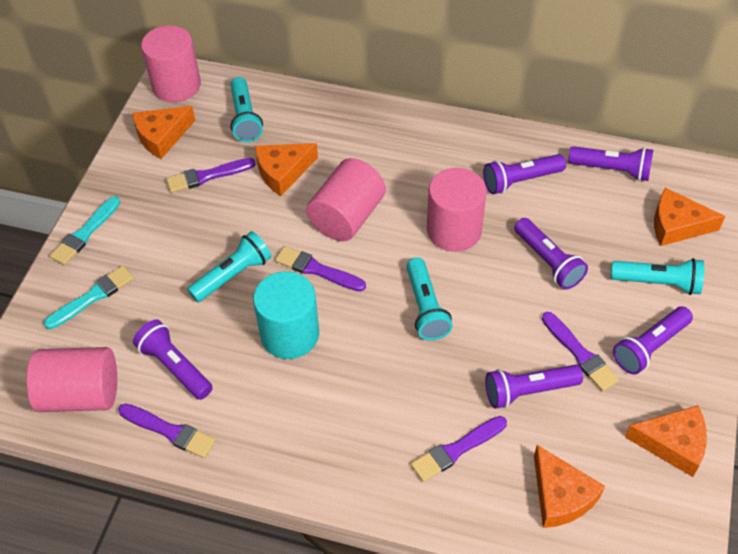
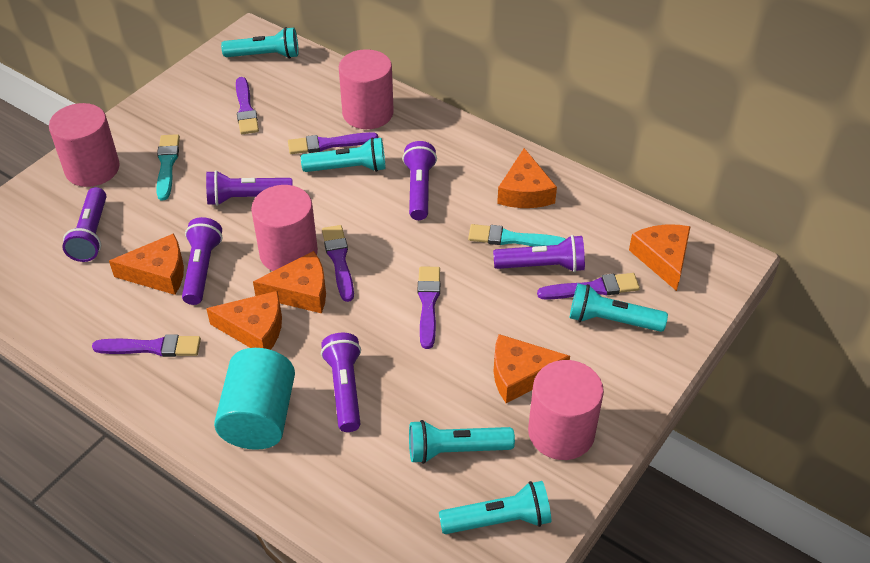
orange cheese: 5 -> 6
purple brush: 5 -> 6
turquoise flashlight: 4 -> 5

